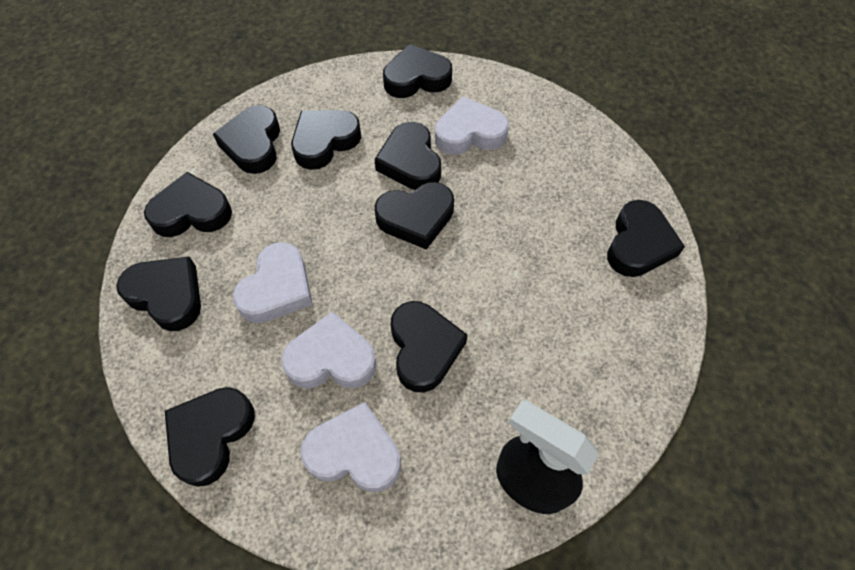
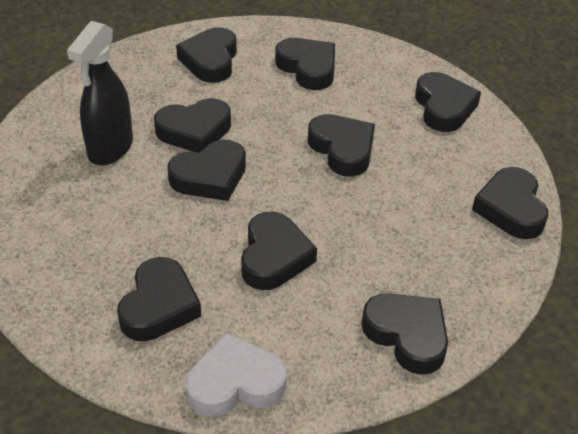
white heart: 4 -> 1

